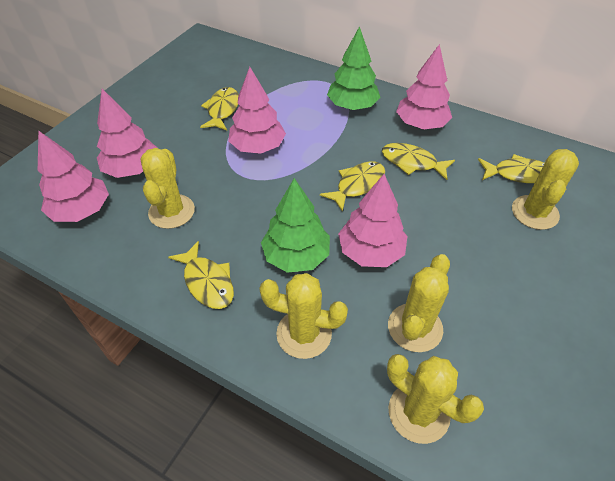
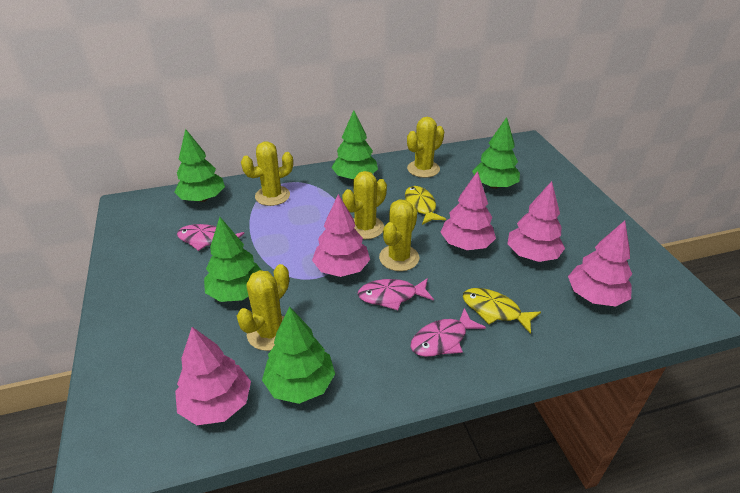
green tree: 2 -> 5
pink fish: 0 -> 3
yellow fish: 5 -> 2

